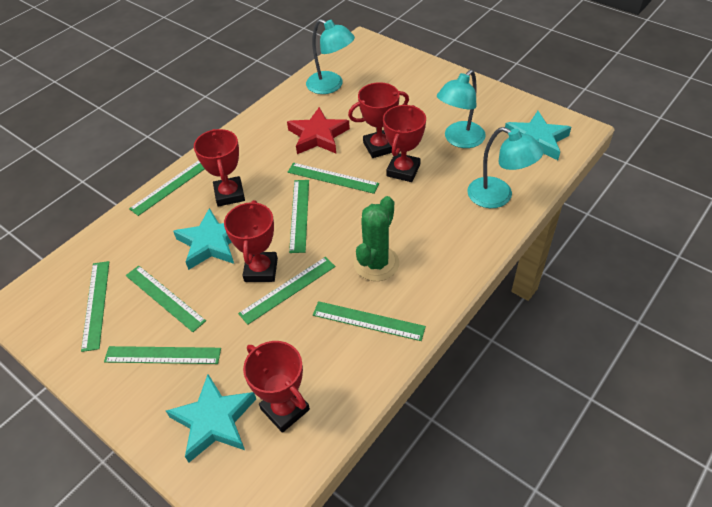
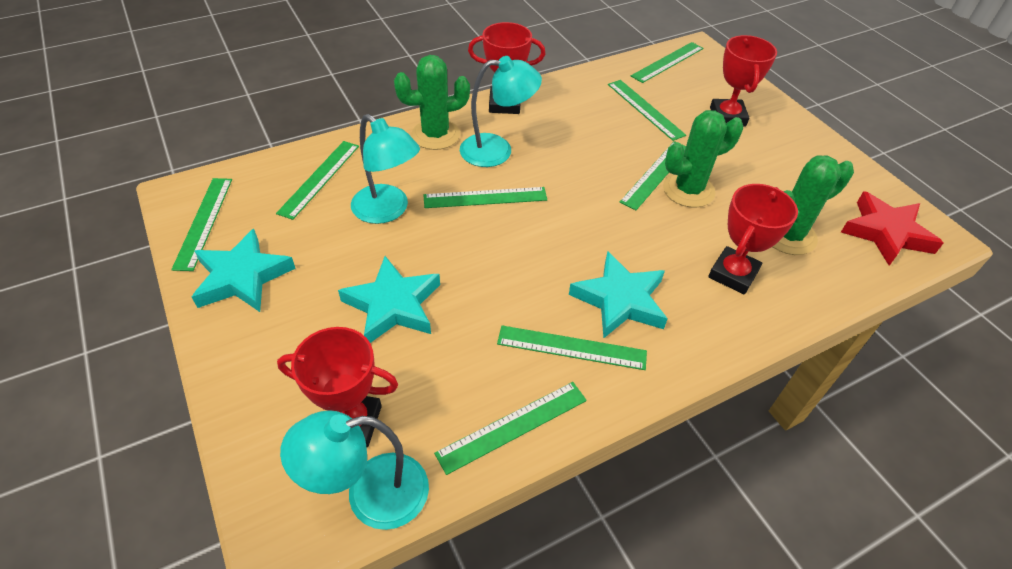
green cactus: 1 -> 3
red trophy: 5 -> 4

